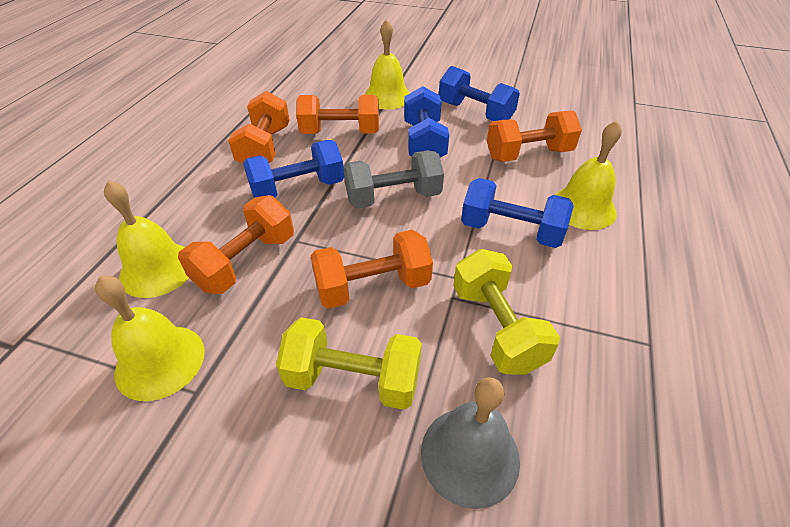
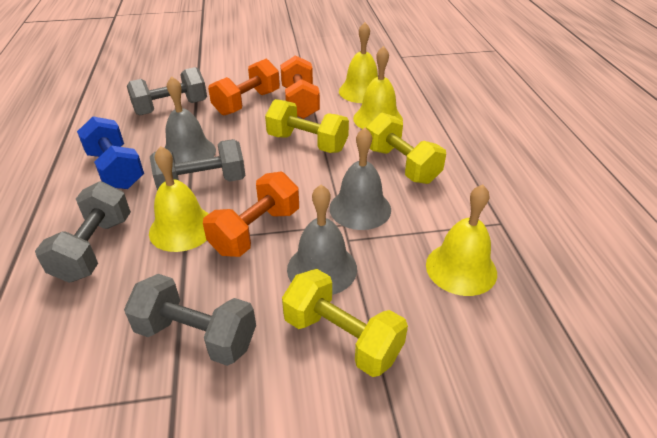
blue dumbbell: 4 -> 1
grey bell: 1 -> 3
grey dumbbell: 1 -> 4
orange dumbbell: 5 -> 3
yellow dumbbell: 2 -> 3

